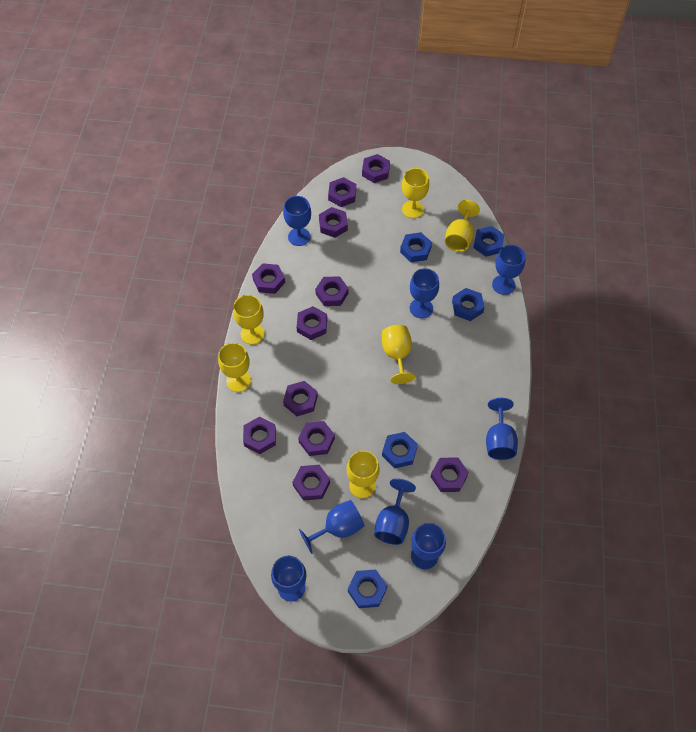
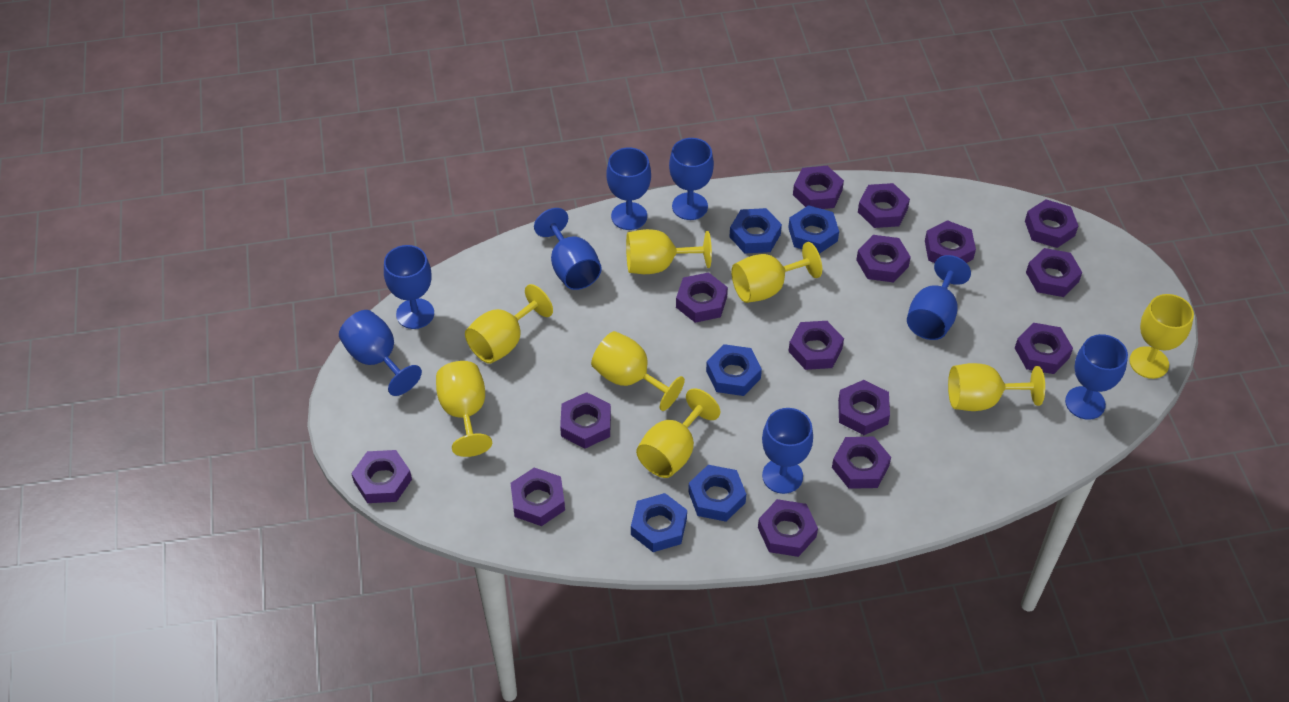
purple nut: 11 -> 15
yellow goblet: 6 -> 8

